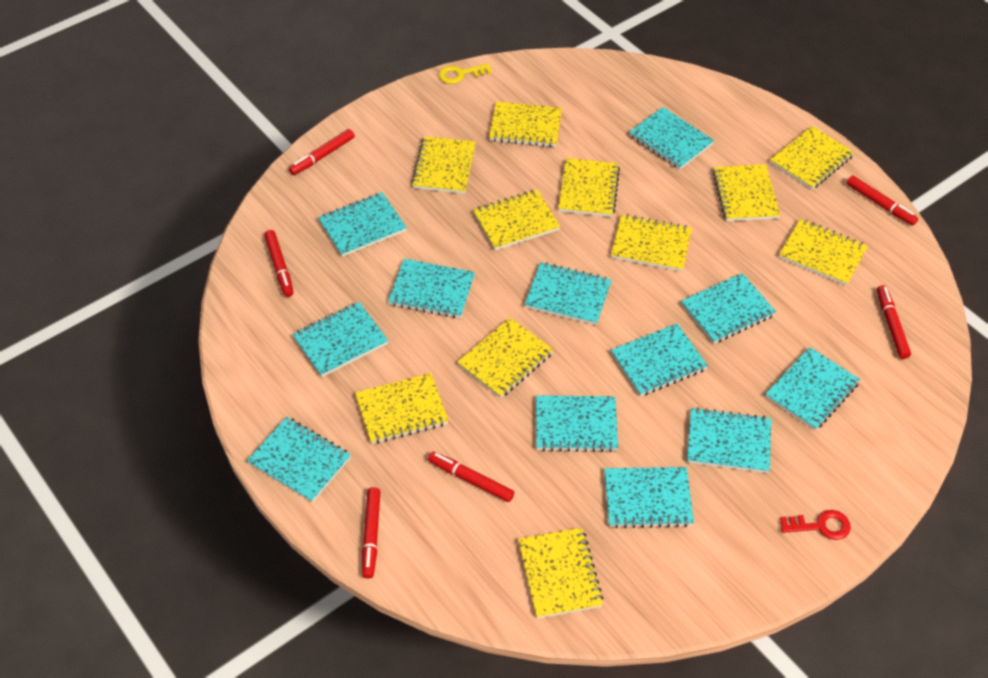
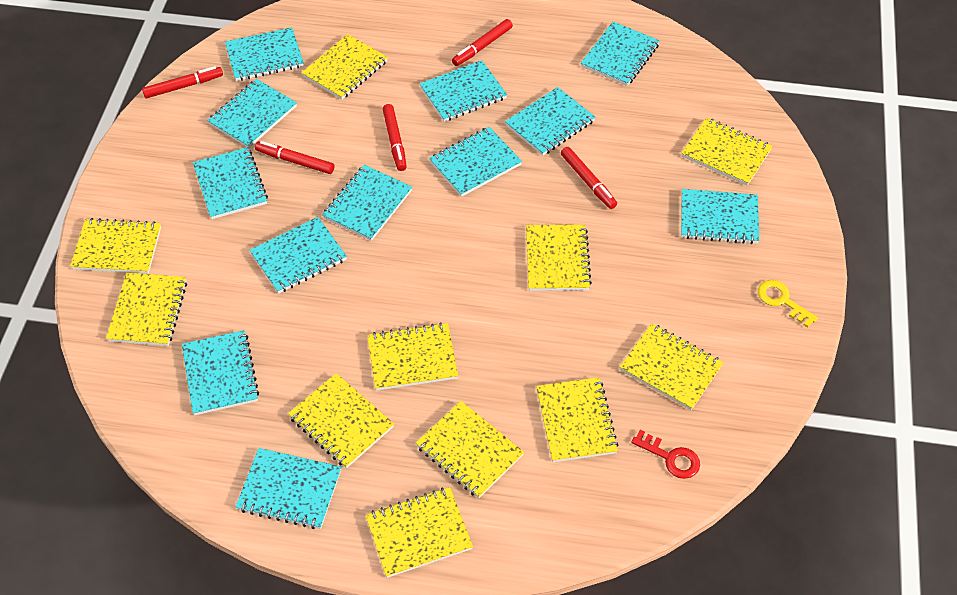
red marker: 6 -> 5

